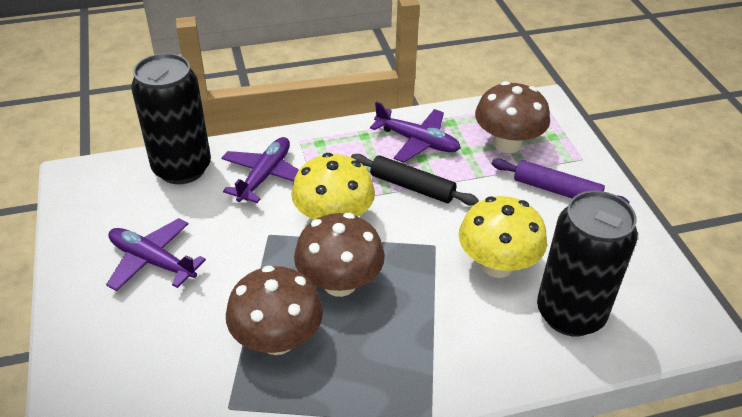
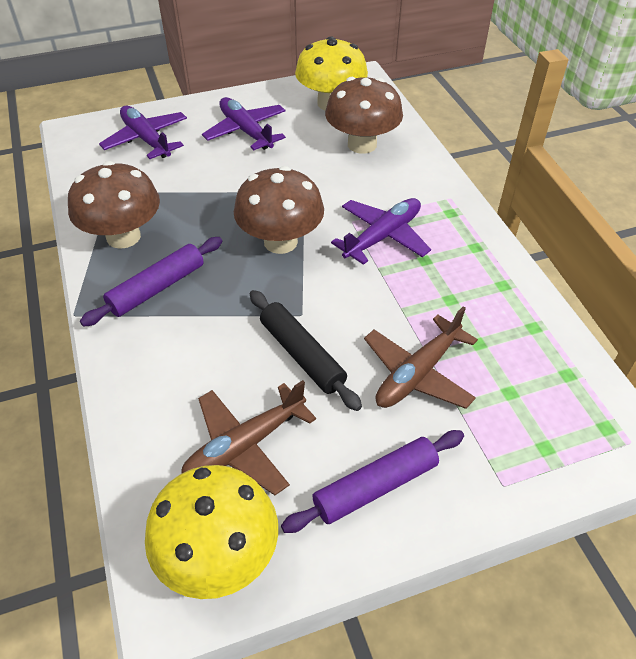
black can: 2 -> 0
brown plane: 0 -> 2
purple rolling pin: 1 -> 2

